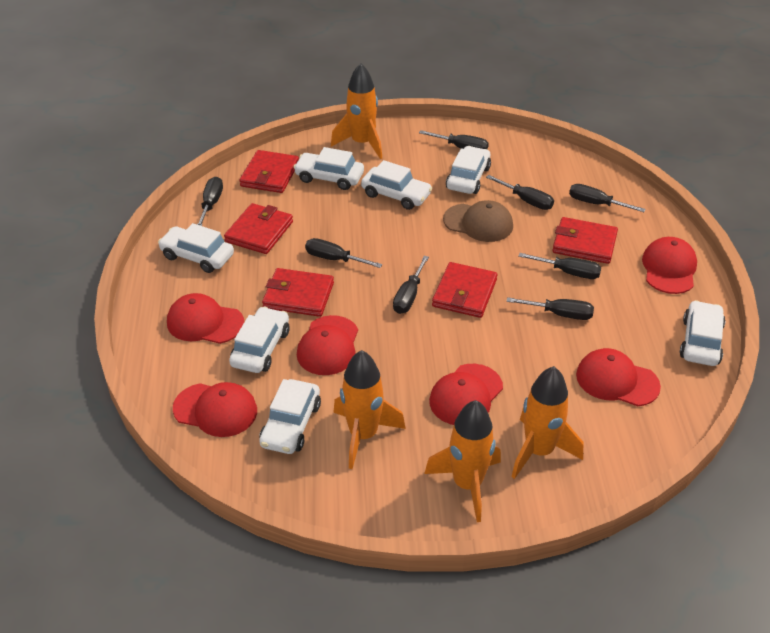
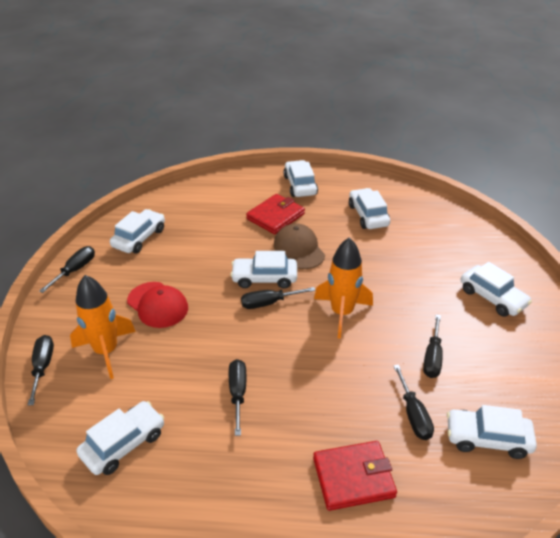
black screwdriver: 8 -> 6
orange rocket: 4 -> 2
red cap: 6 -> 1
red wallet: 5 -> 2

